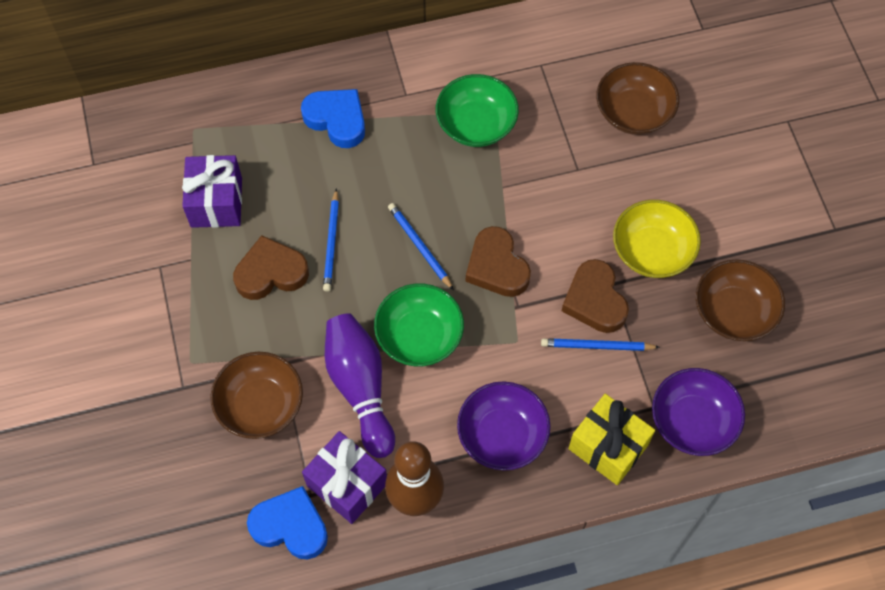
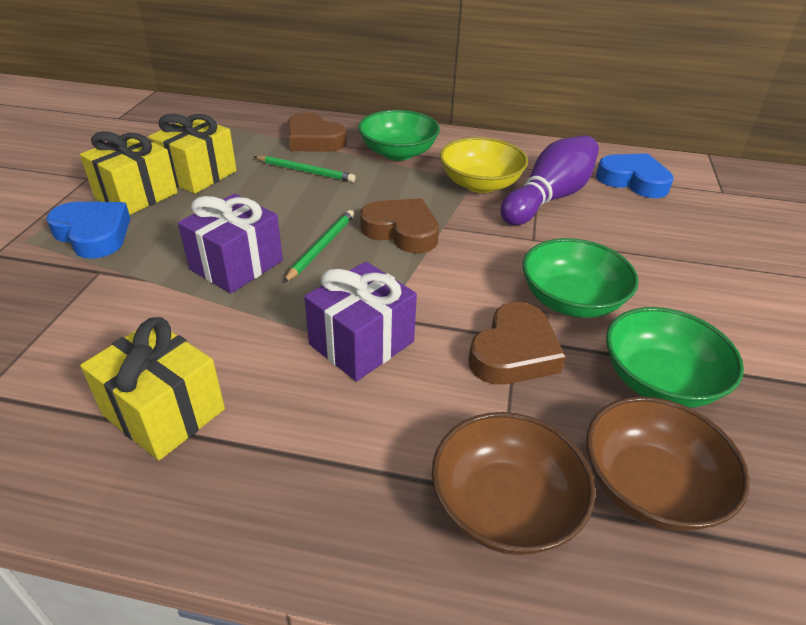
blue pencil: 3 -> 0
brown bowl: 3 -> 2
brown bowling pin: 1 -> 0
green bowl: 2 -> 3
green pencil: 0 -> 2
purple bowl: 2 -> 0
yellow gift: 1 -> 3

